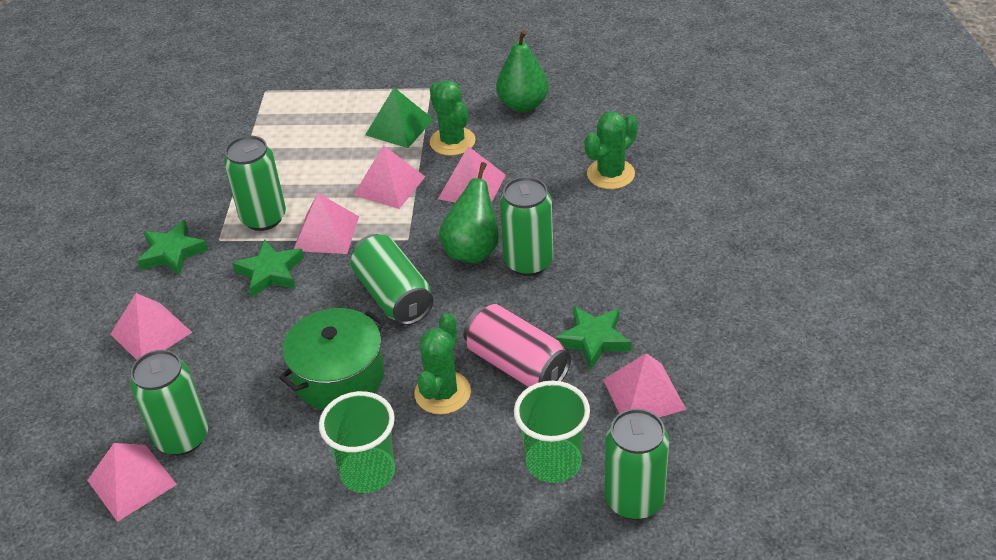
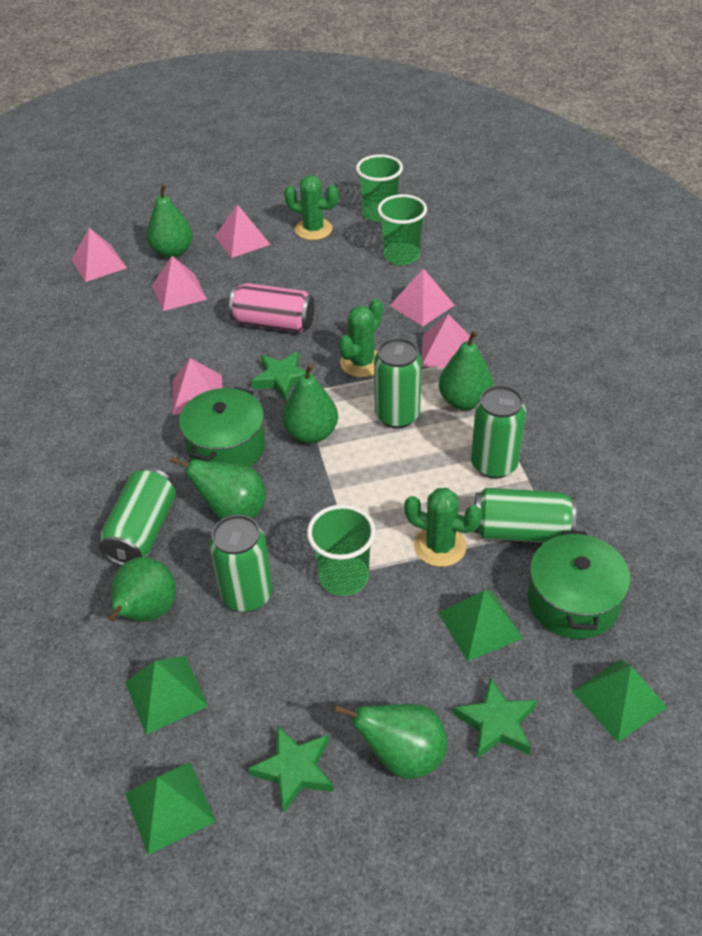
green cup: 2 -> 3
green pear: 2 -> 6
green pot: 1 -> 2
green pyramid: 1 -> 4

